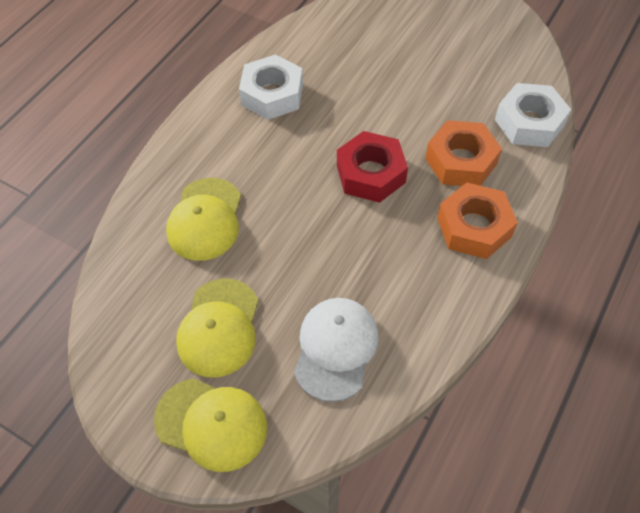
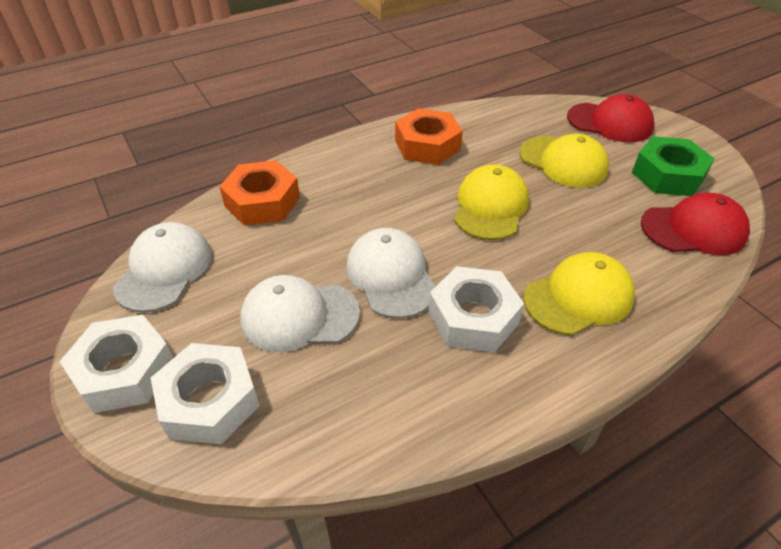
green nut: 0 -> 1
red cap: 0 -> 2
red nut: 1 -> 0
white cap: 1 -> 3
white nut: 2 -> 3

